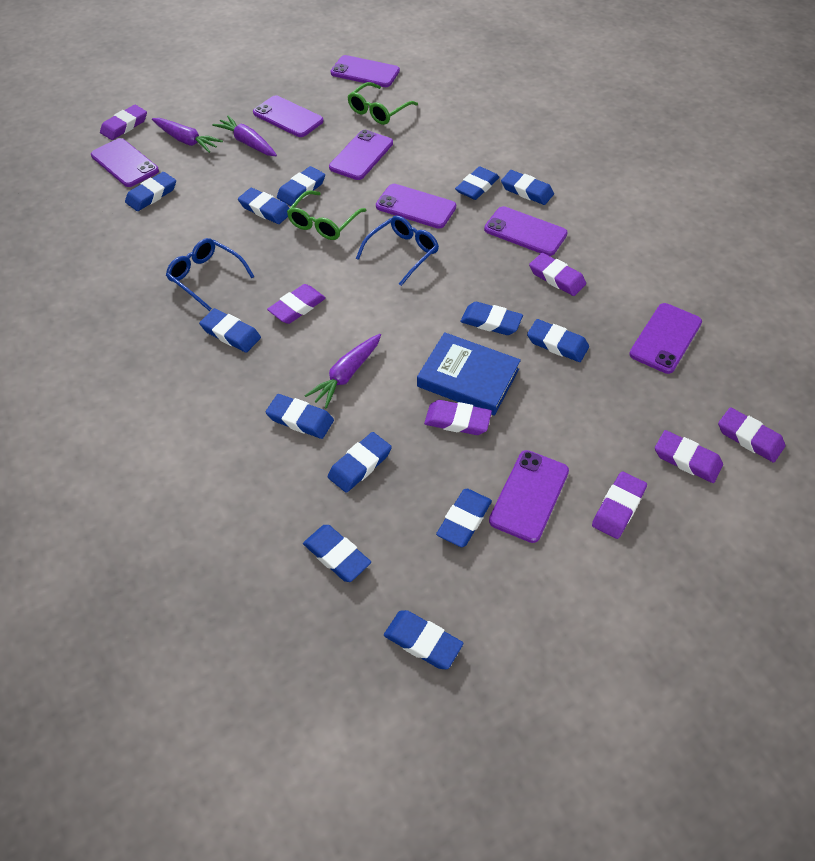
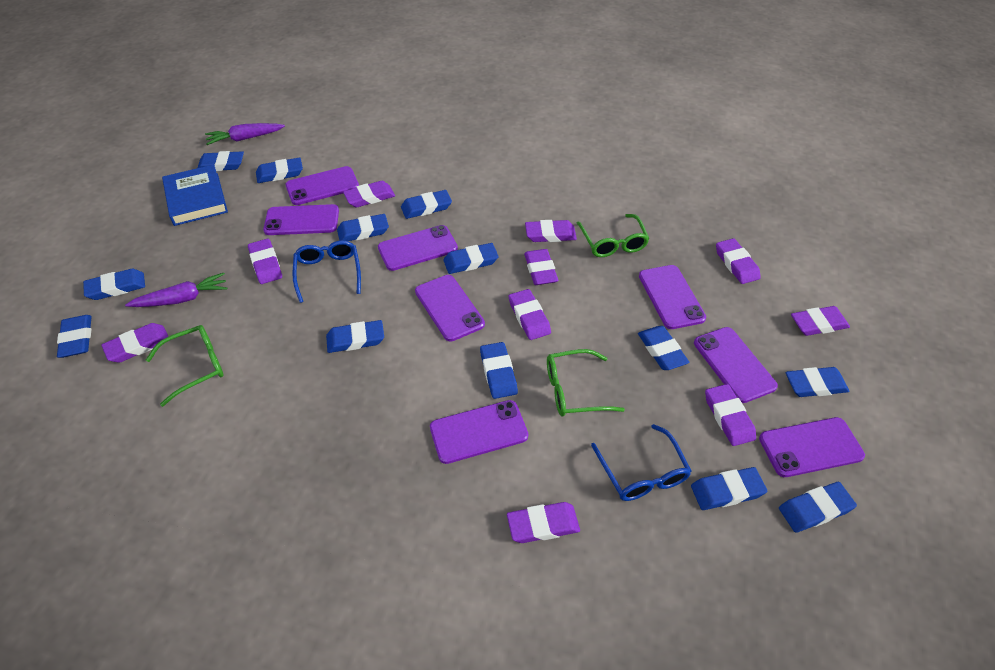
green glasses: 2 -> 3
purple carrot: 3 -> 2
purple eraser: 7 -> 10

